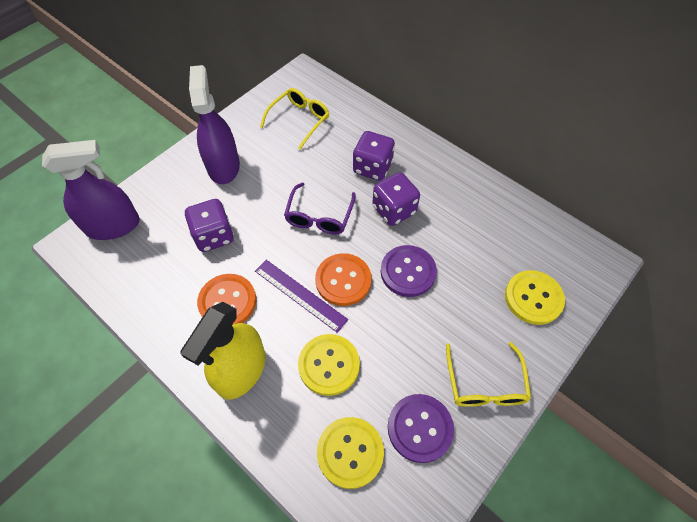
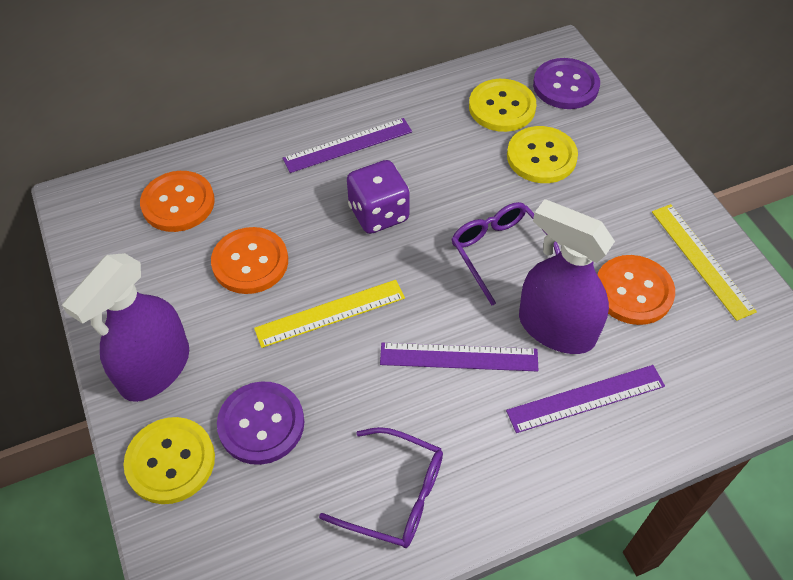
orange button: 2 -> 3
purple dice: 3 -> 1
purple glasses: 1 -> 2
purple ruler: 1 -> 3
yellow glasses: 2 -> 0
yellow ruler: 0 -> 2
yellow spray bottle: 1 -> 0

